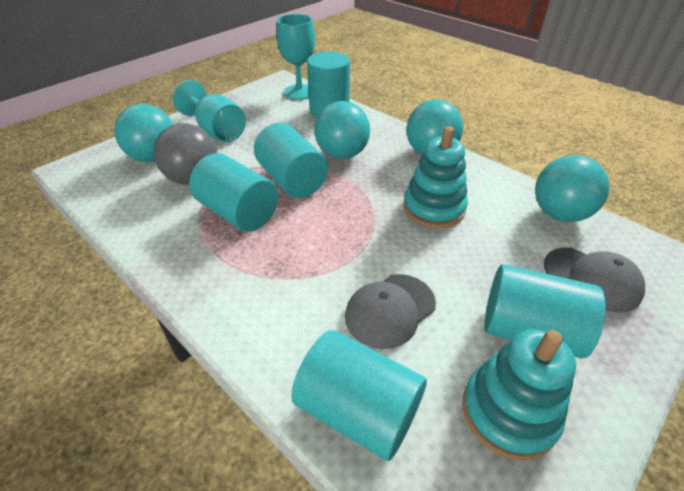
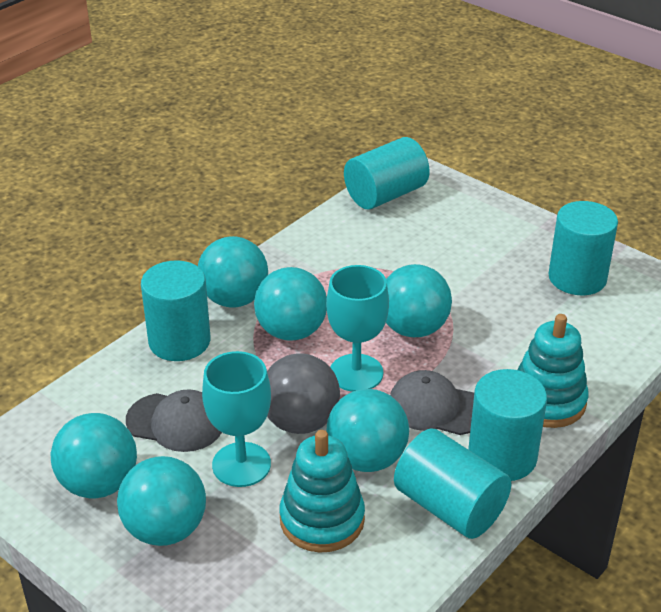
turquoise ball: 4 -> 6

